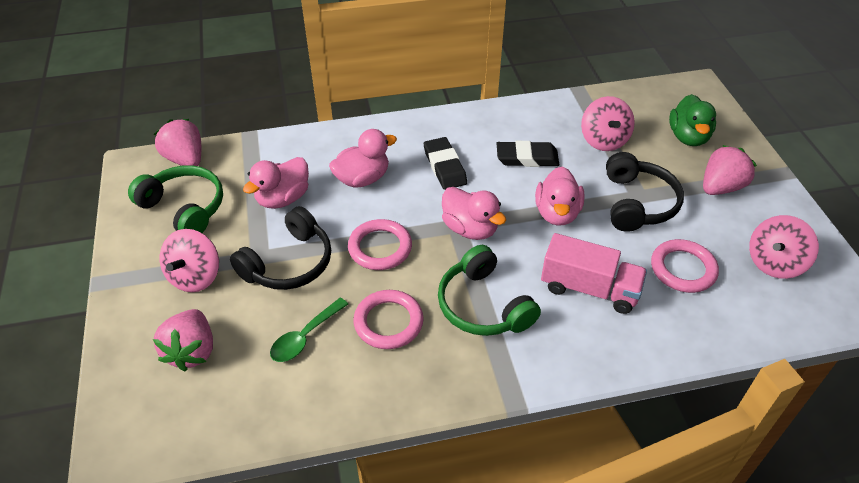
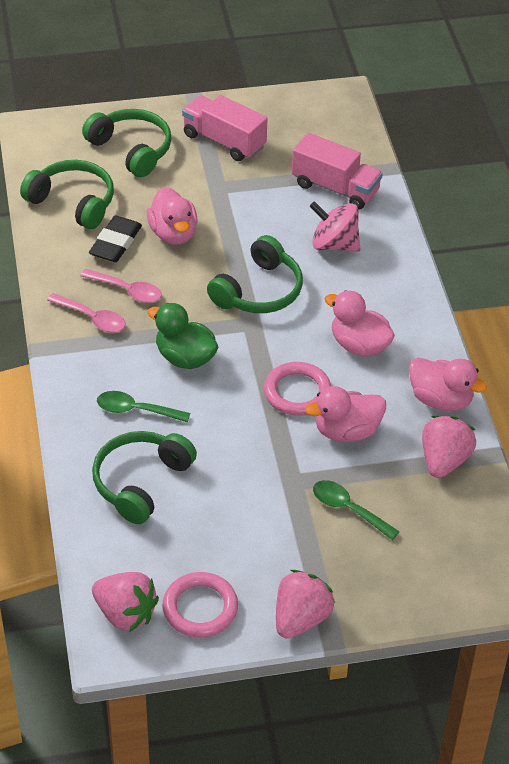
black eraser: 2 -> 1
black headphones: 2 -> 0
green headphones: 2 -> 4
green spoon: 1 -> 2
pink ring: 3 -> 2
pink spinning top: 3 -> 1
pink spoon: 0 -> 2
pink truck: 1 -> 2

